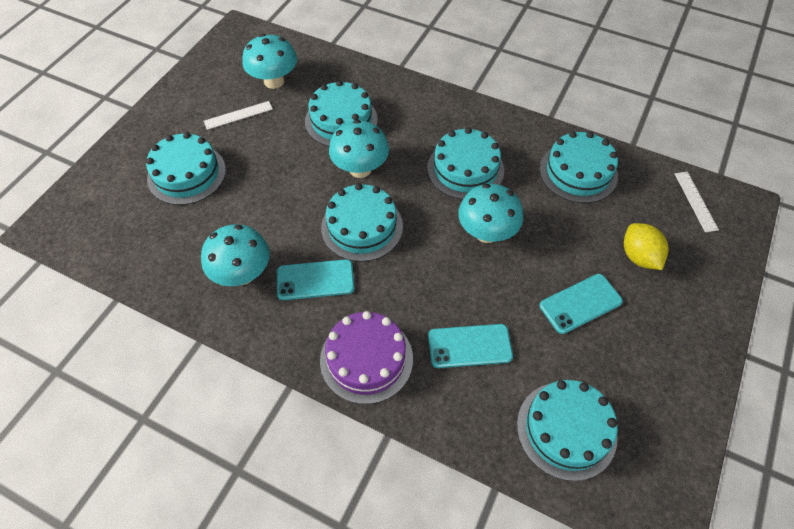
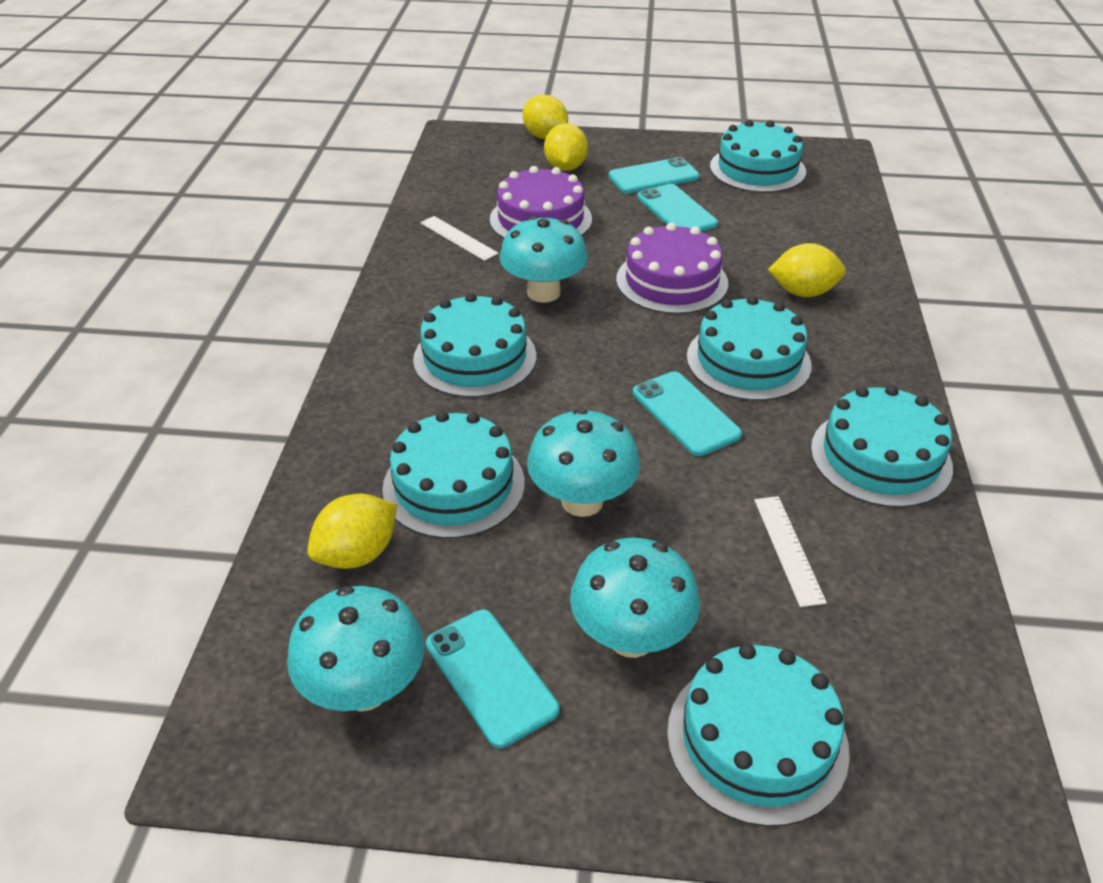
purple cake: 1 -> 2
turquoise phone: 3 -> 4
yellow lemon: 1 -> 4

